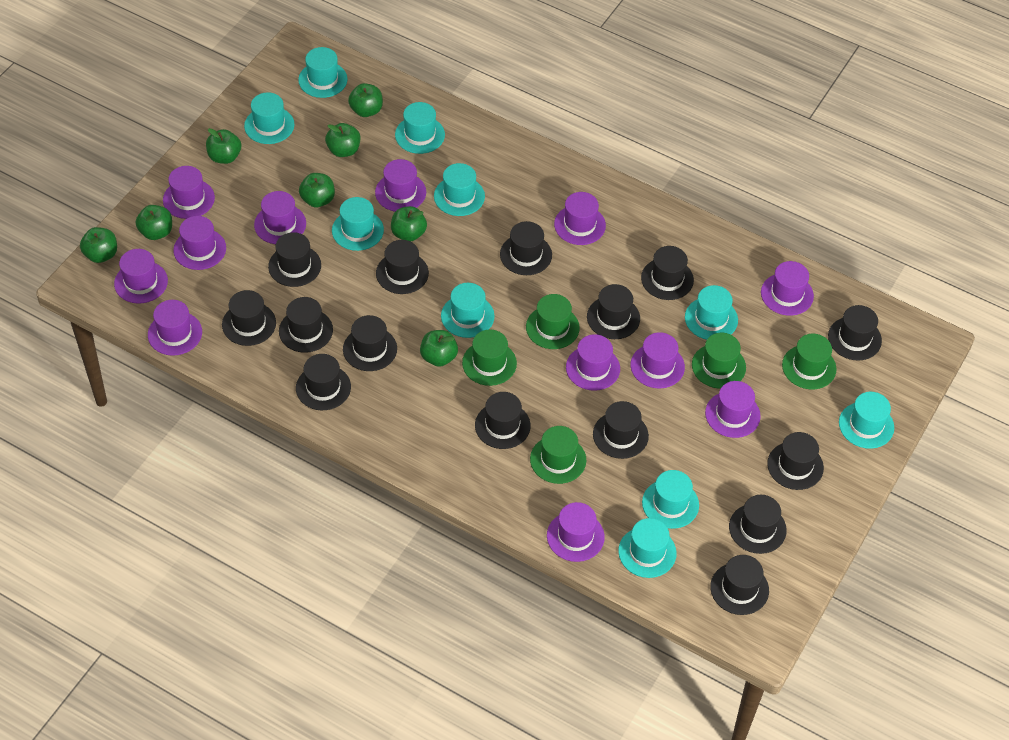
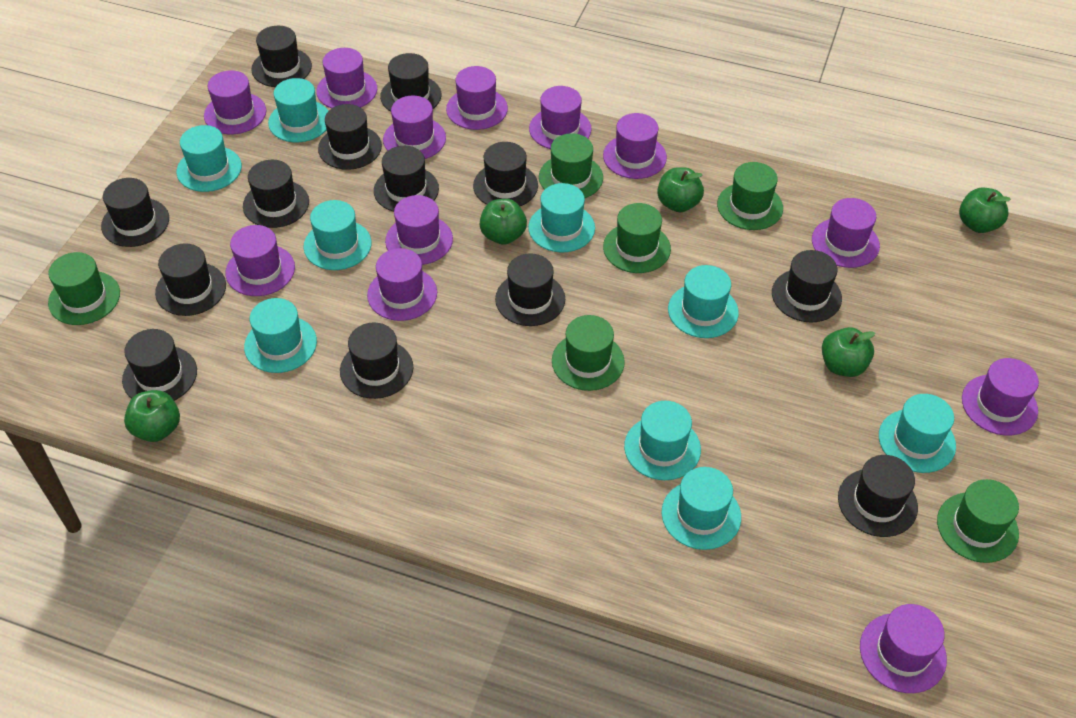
black hat: 15 -> 13
green apple: 8 -> 5
green hat: 5 -> 6
turquoise hat: 10 -> 9

